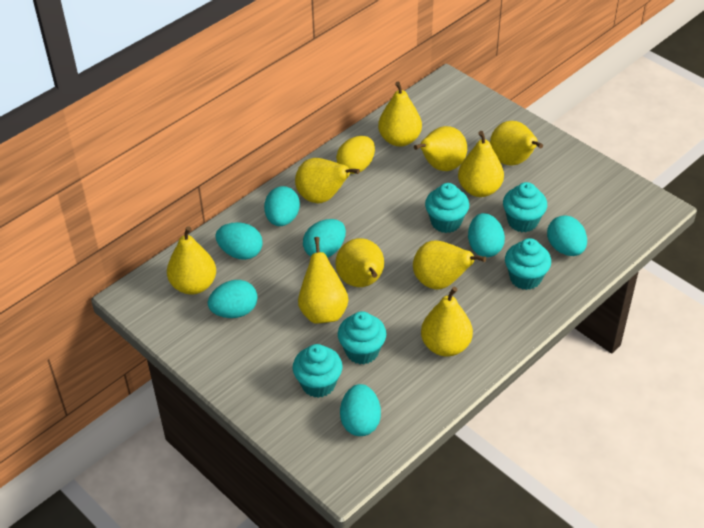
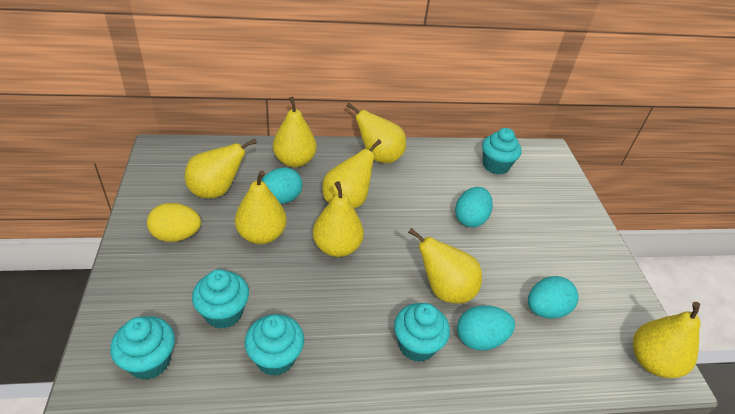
turquoise egg: 7 -> 4
yellow pear: 10 -> 8

